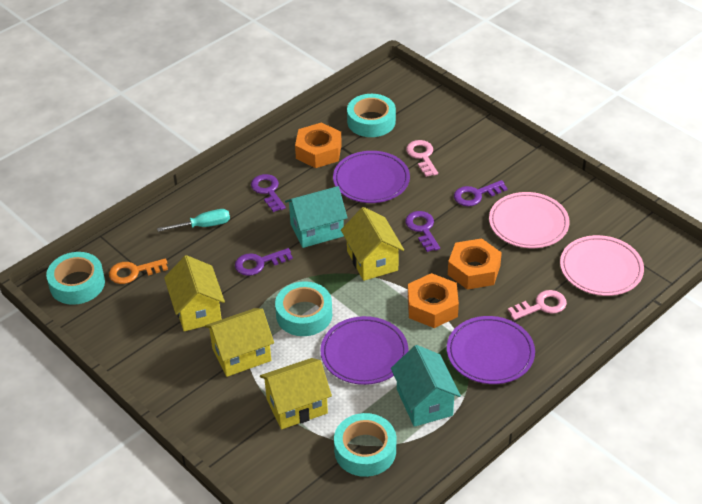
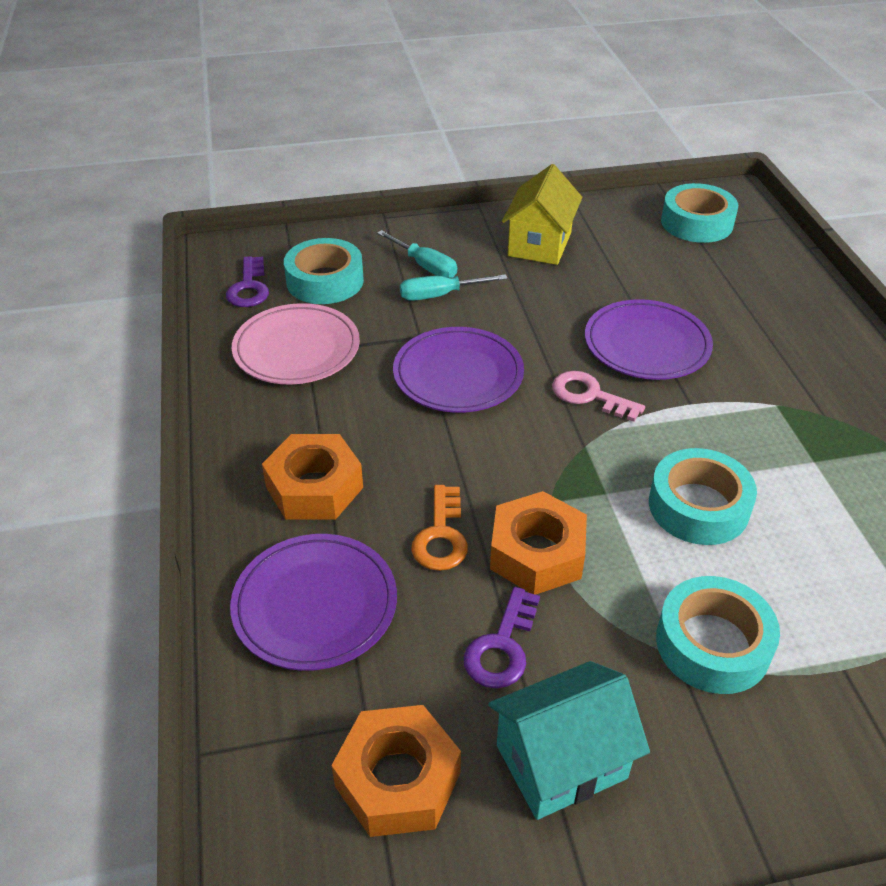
pink key: 2 -> 1
pink plate: 2 -> 1
purple key: 4 -> 2
turquoise house: 2 -> 1
turquoise screwdriver: 1 -> 2
yellow house: 4 -> 1

